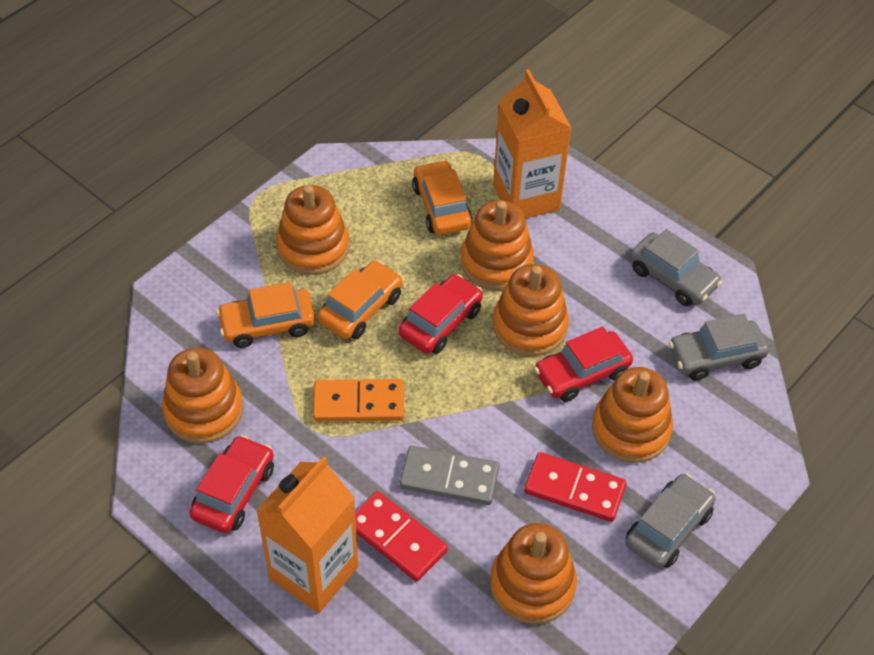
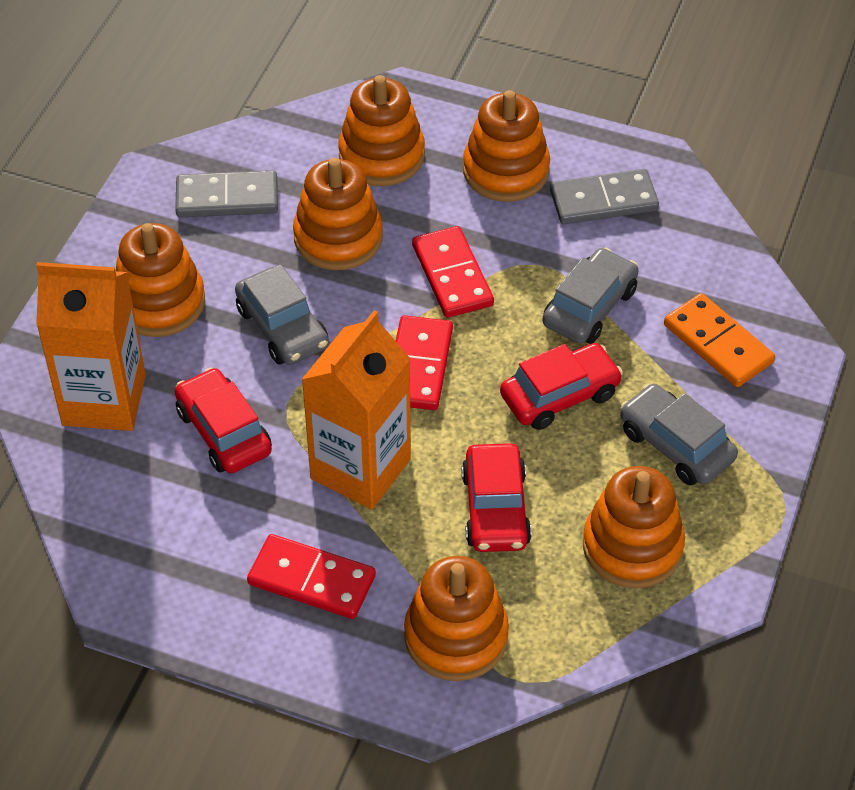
grey domino: 1 -> 2
orange car: 3 -> 0
red domino: 2 -> 3

